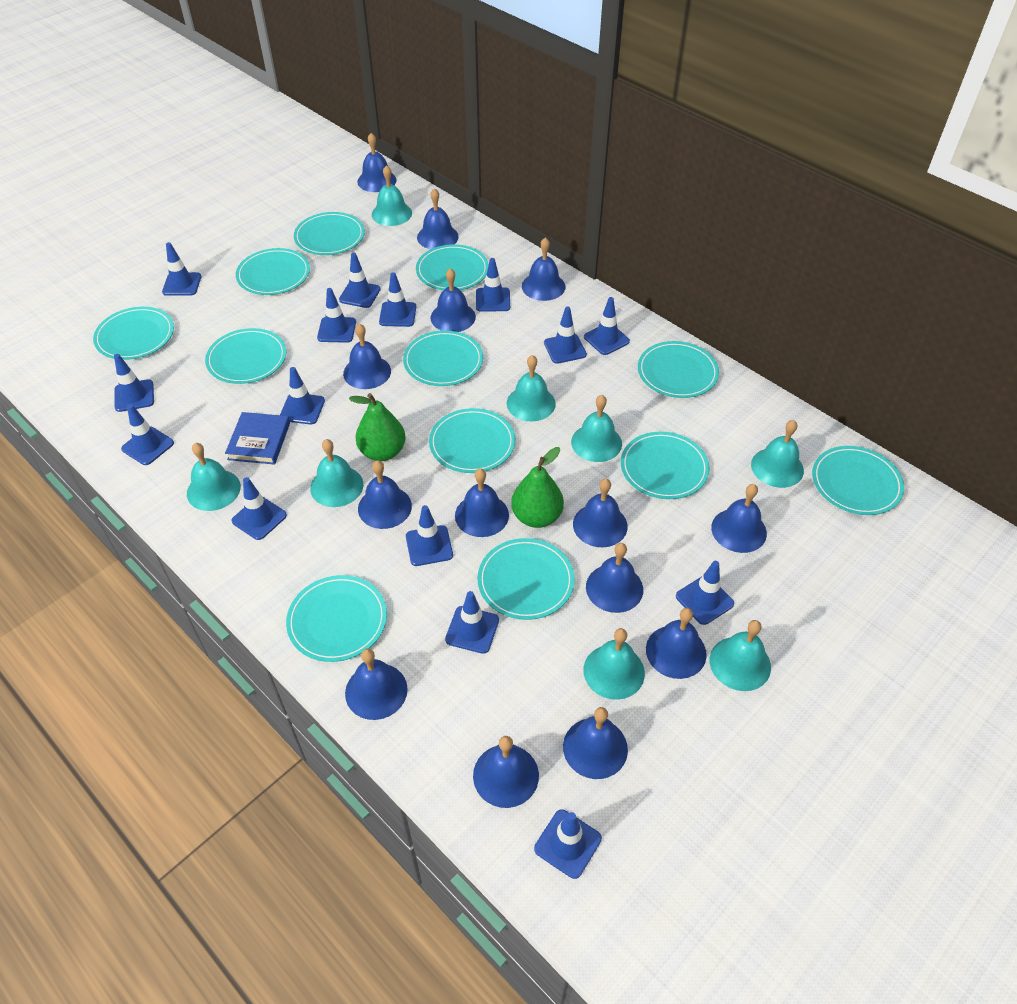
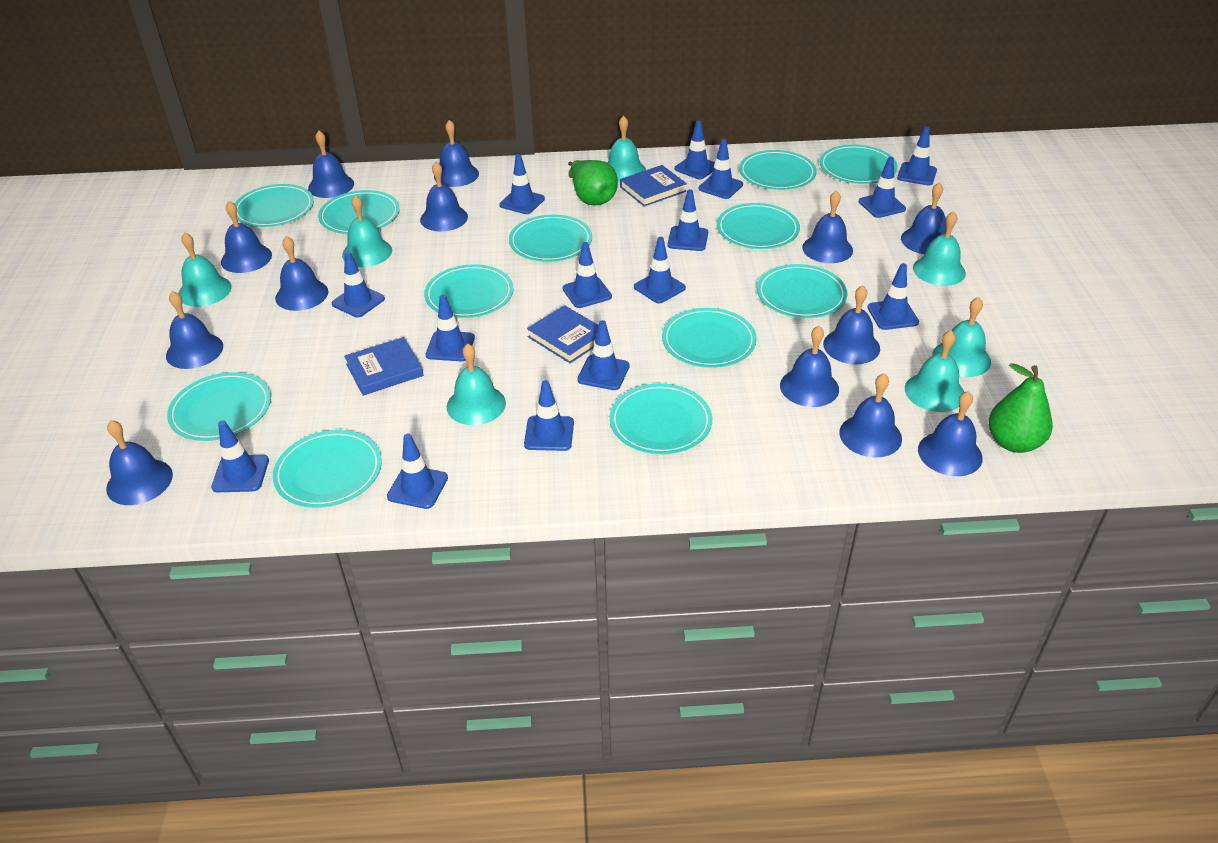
blue bell: 14 -> 13
blue book: 1 -> 3
turquoise bell: 8 -> 7

